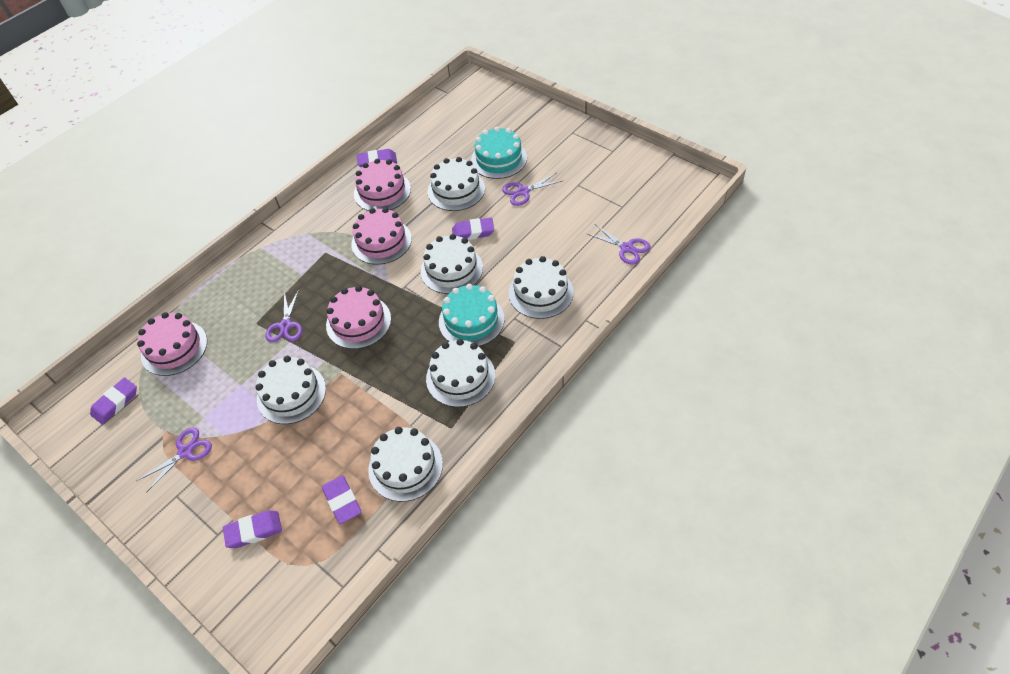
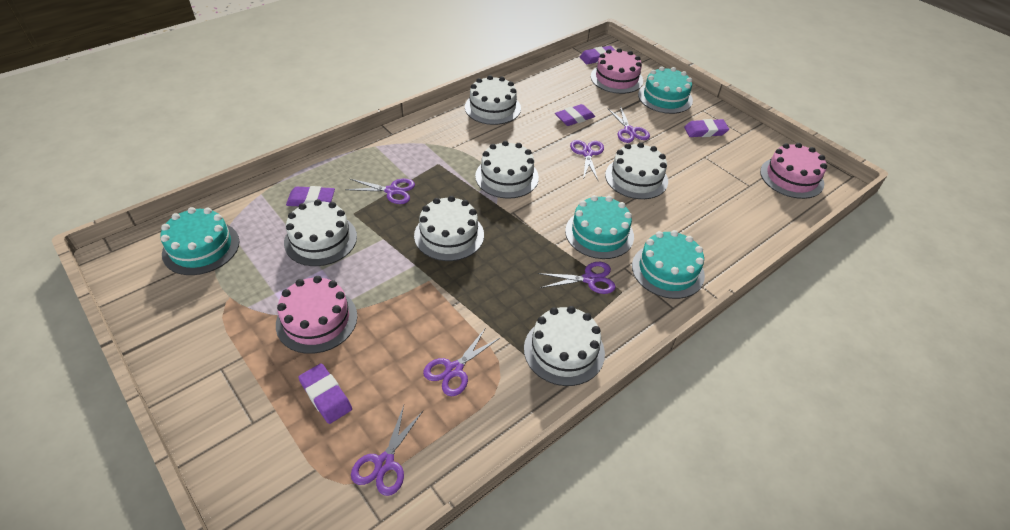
pink cake: 4 -> 3
purple scissors: 4 -> 6
turquoise cake: 2 -> 4

